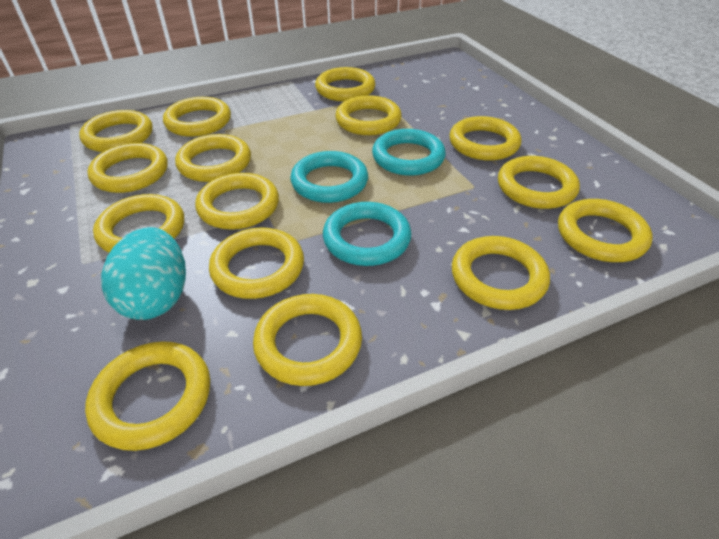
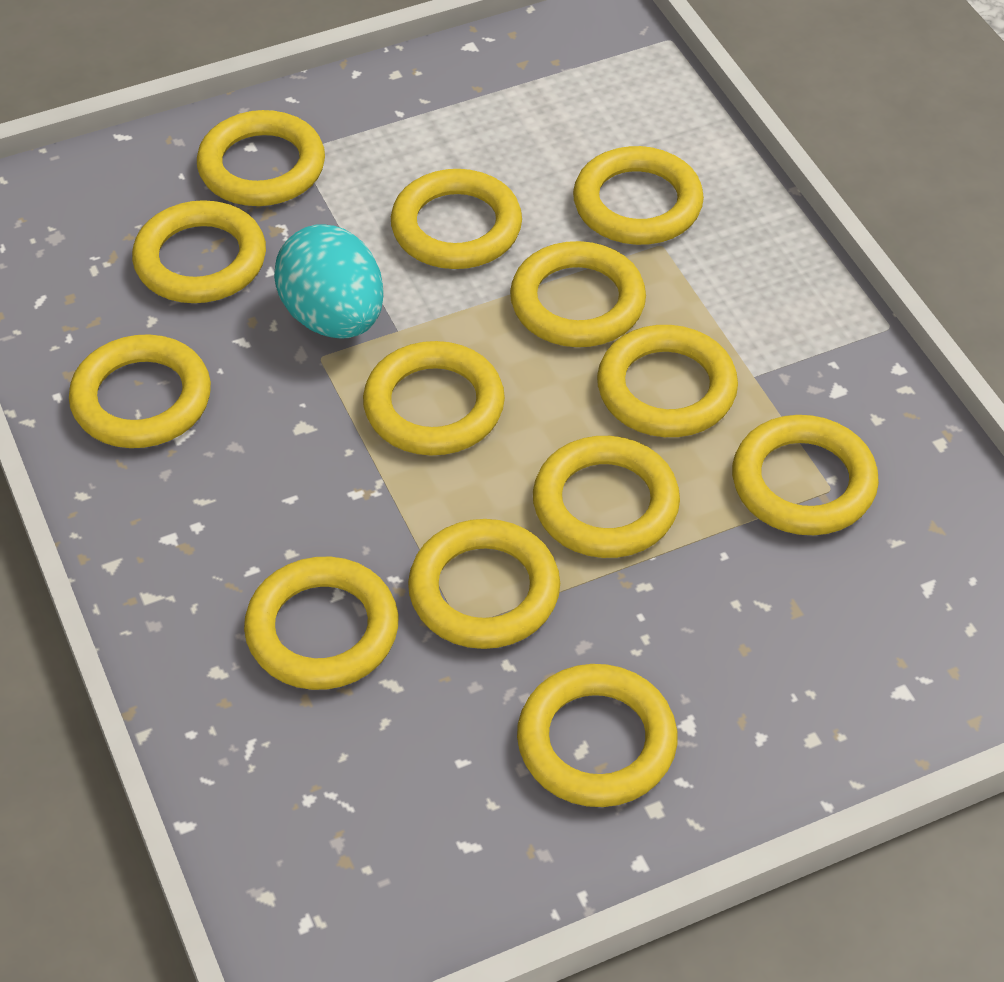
turquoise ring: 3 -> 0
yellow ring: 15 -> 13

